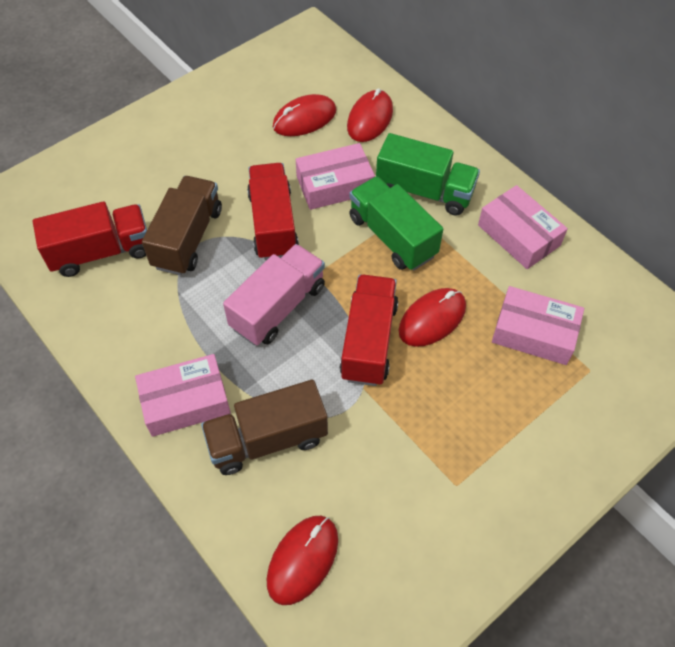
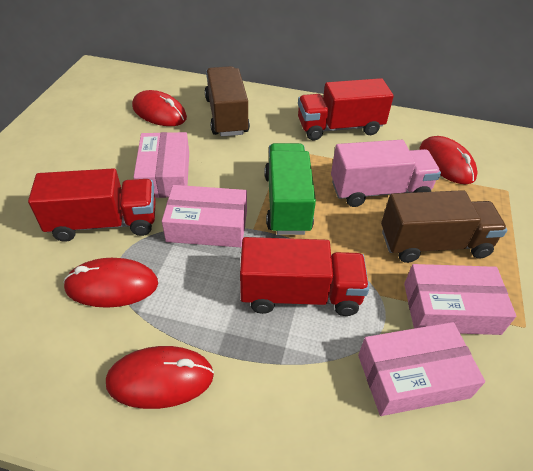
green truck: 2 -> 1

